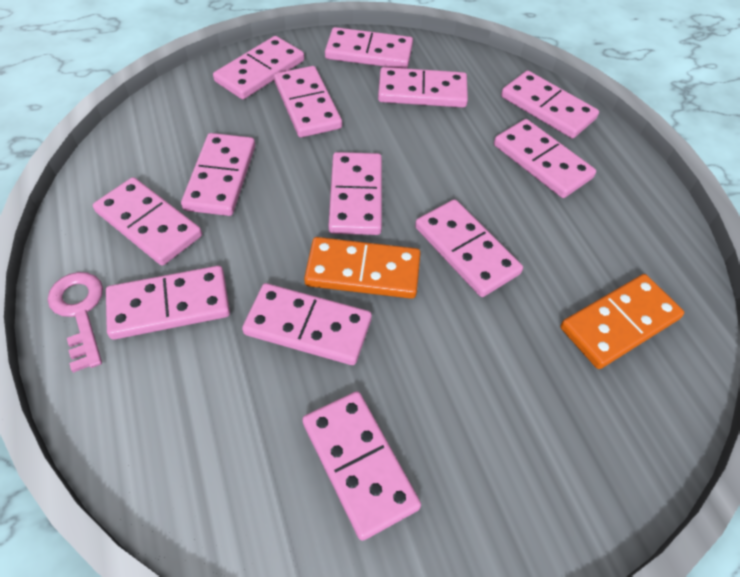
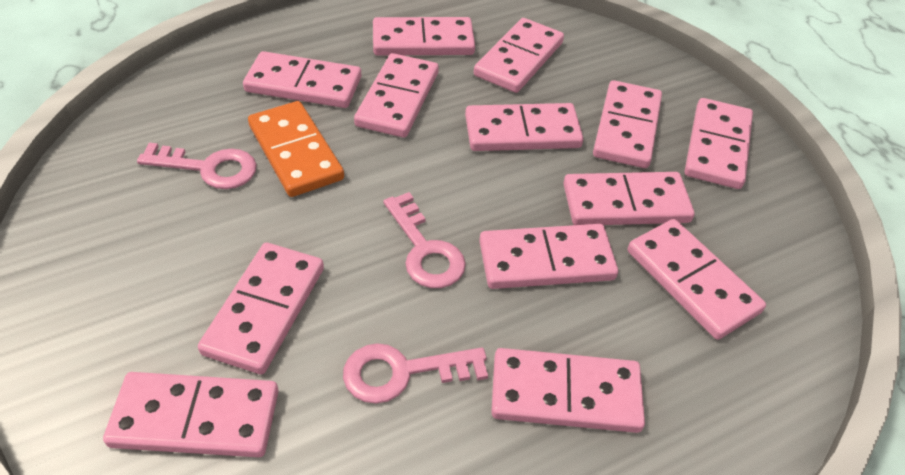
orange domino: 2 -> 1
pink key: 1 -> 3

